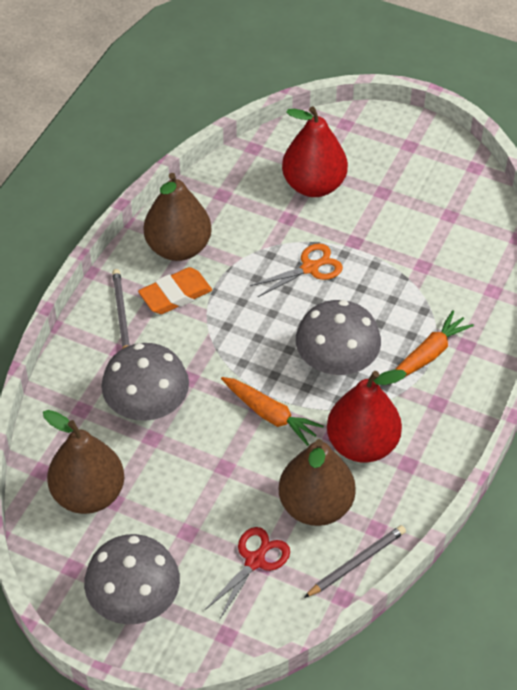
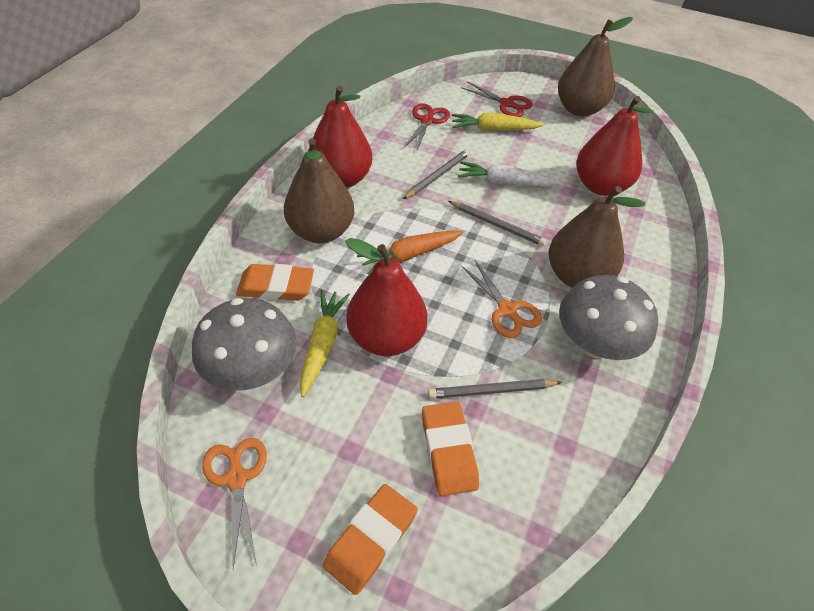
grey mushroom: 3 -> 2
grey pencil: 2 -> 3
orange carrot: 2 -> 1
orange eraser: 1 -> 3
orange scissors: 1 -> 2
red pear: 2 -> 3
red scissors: 1 -> 2
white carrot: 0 -> 1
yellow carrot: 0 -> 2

